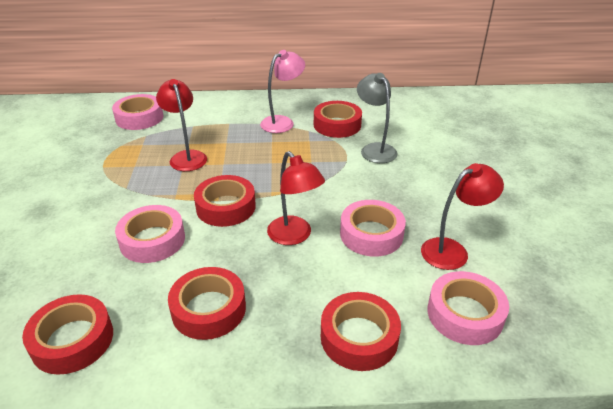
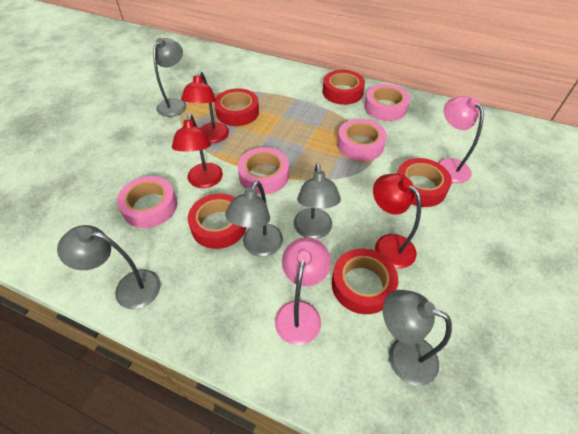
grey lamp: 1 -> 5
pink lamp: 1 -> 2

